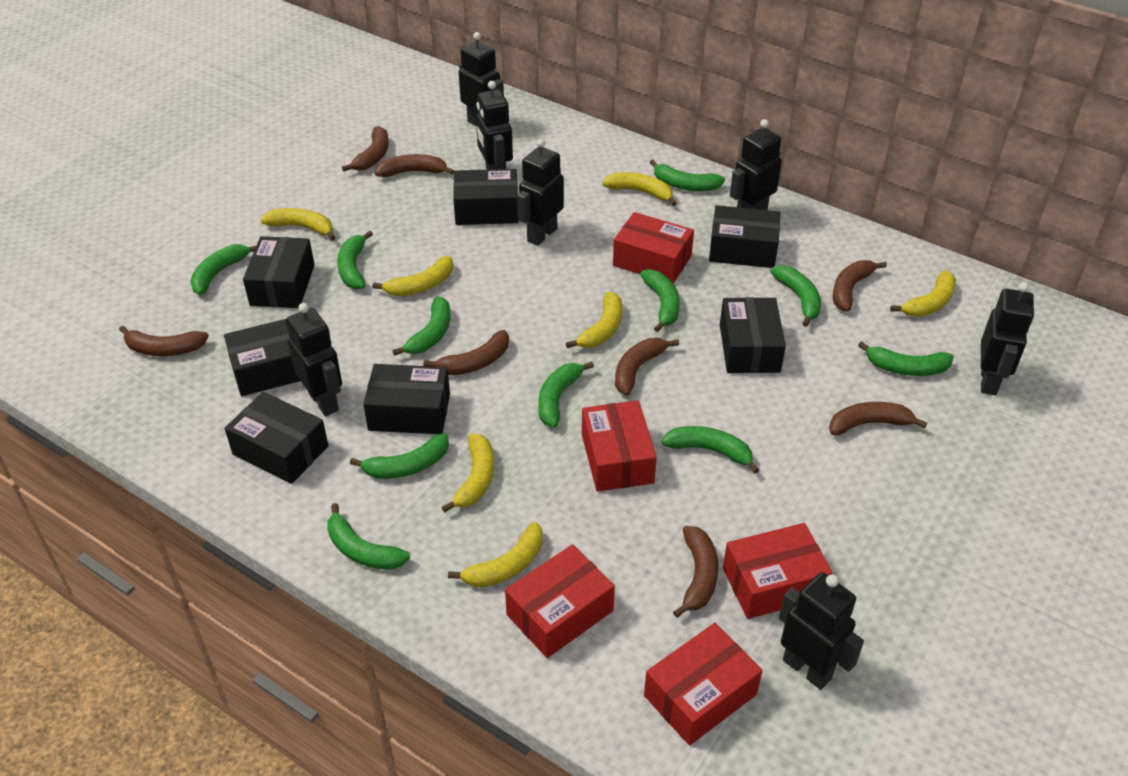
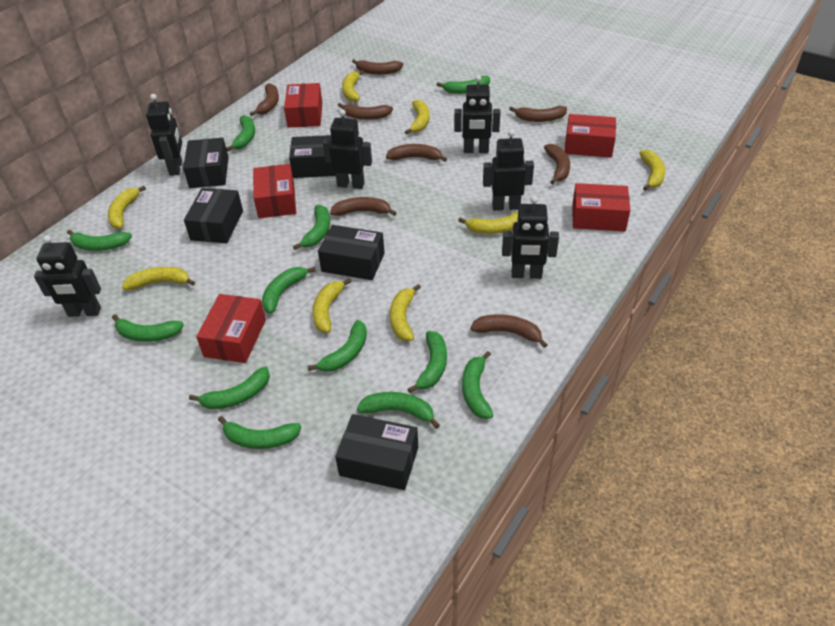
black box: 7 -> 5
black robot: 7 -> 6
green banana: 11 -> 12
yellow banana: 7 -> 8

